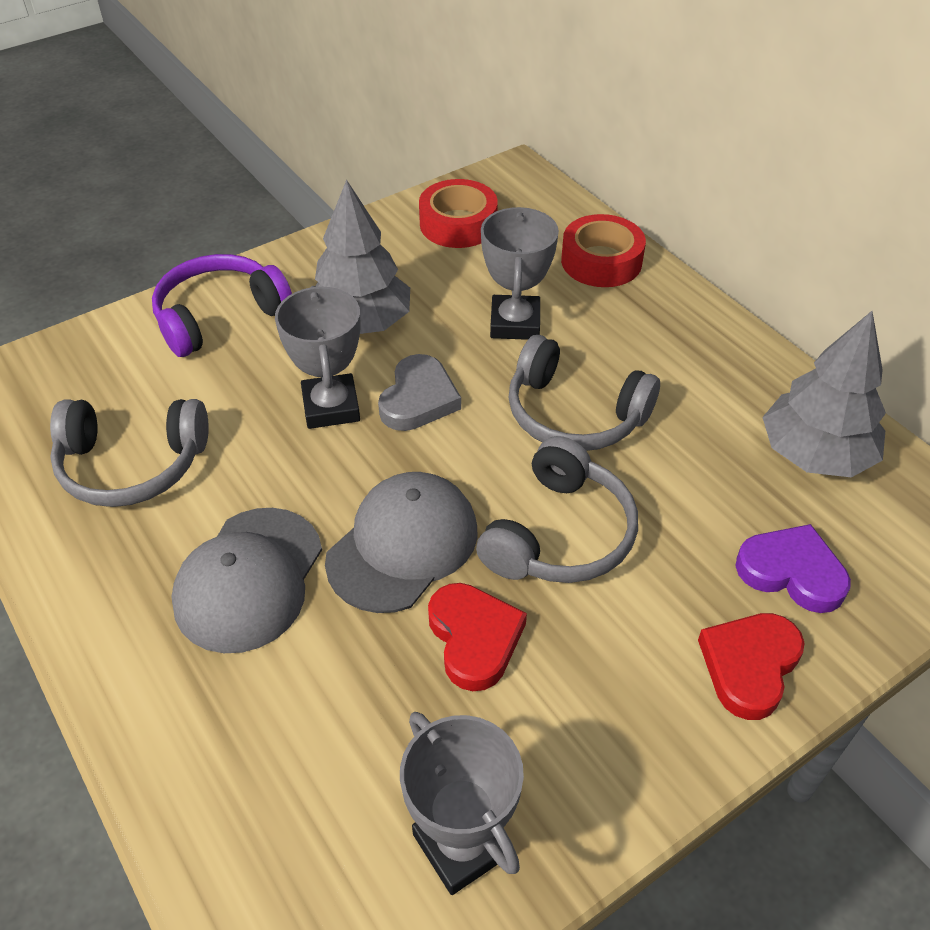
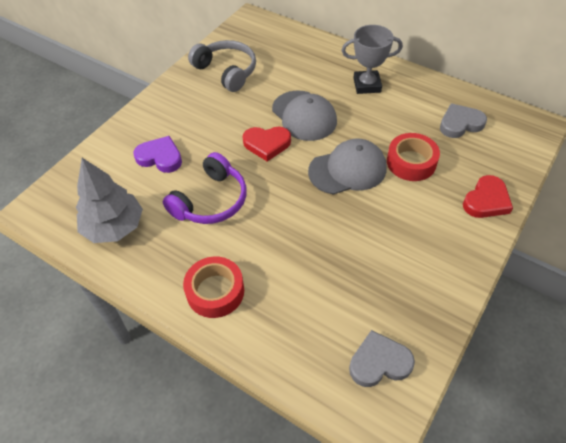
grey headphones: 3 -> 1
grey heart: 1 -> 2
grey tree: 2 -> 1
grey trophy: 3 -> 1

